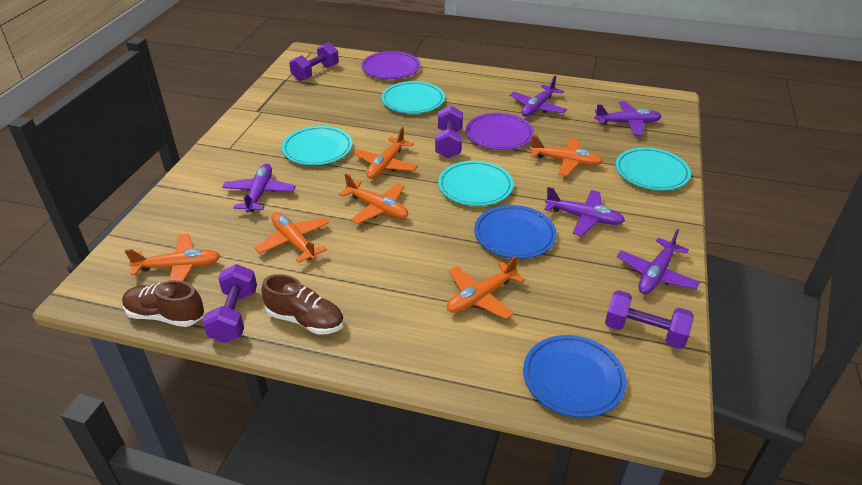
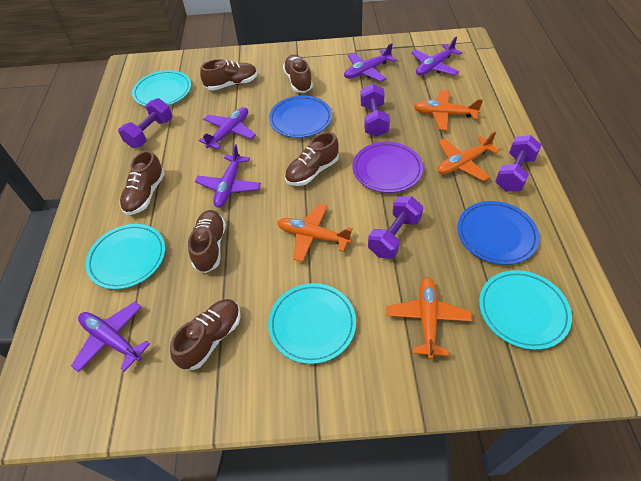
brown shoe: 2 -> 6
orange plane: 6 -> 4
purple plate: 2 -> 1

